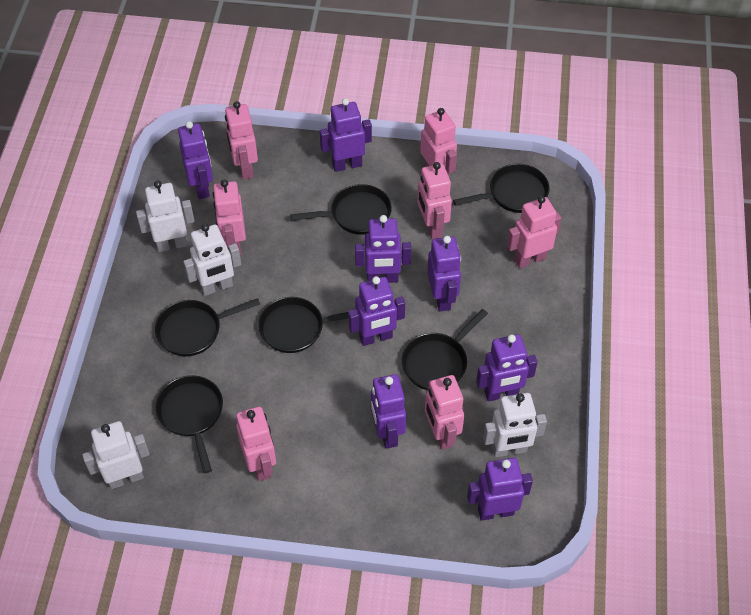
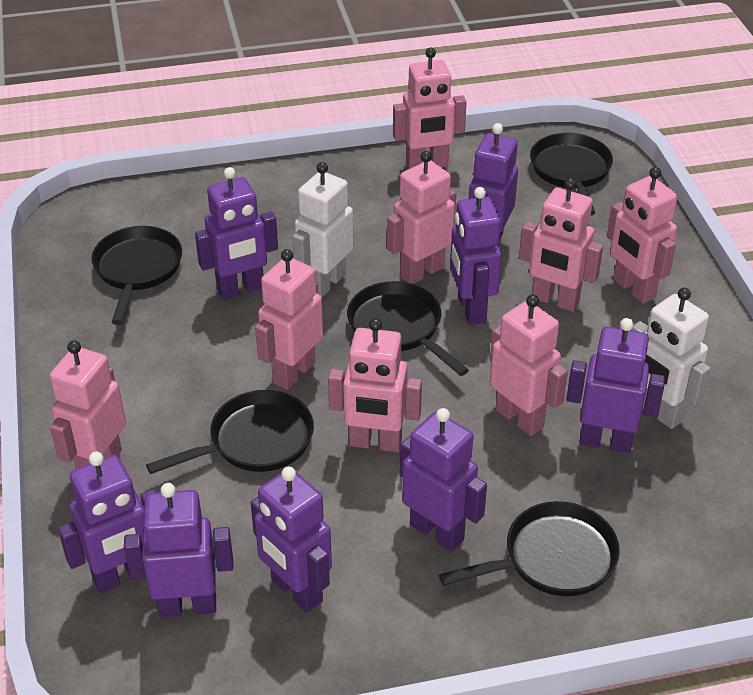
black pan: 6 -> 5
pink robot: 7 -> 8
white robot: 4 -> 2

